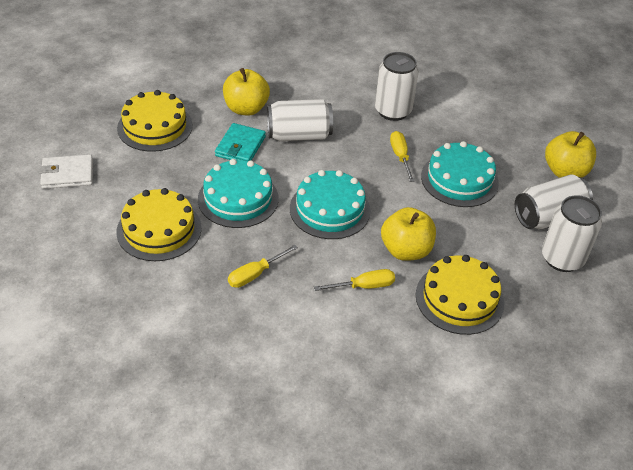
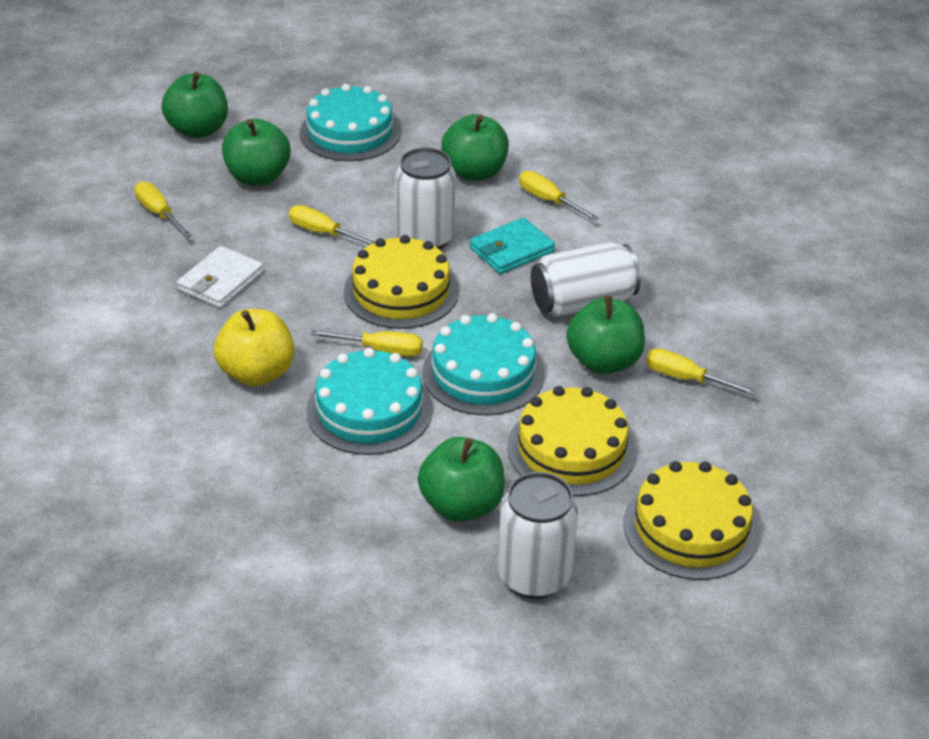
green apple: 0 -> 5
white can: 4 -> 3
yellow apple: 3 -> 1
yellow screwdriver: 3 -> 5

